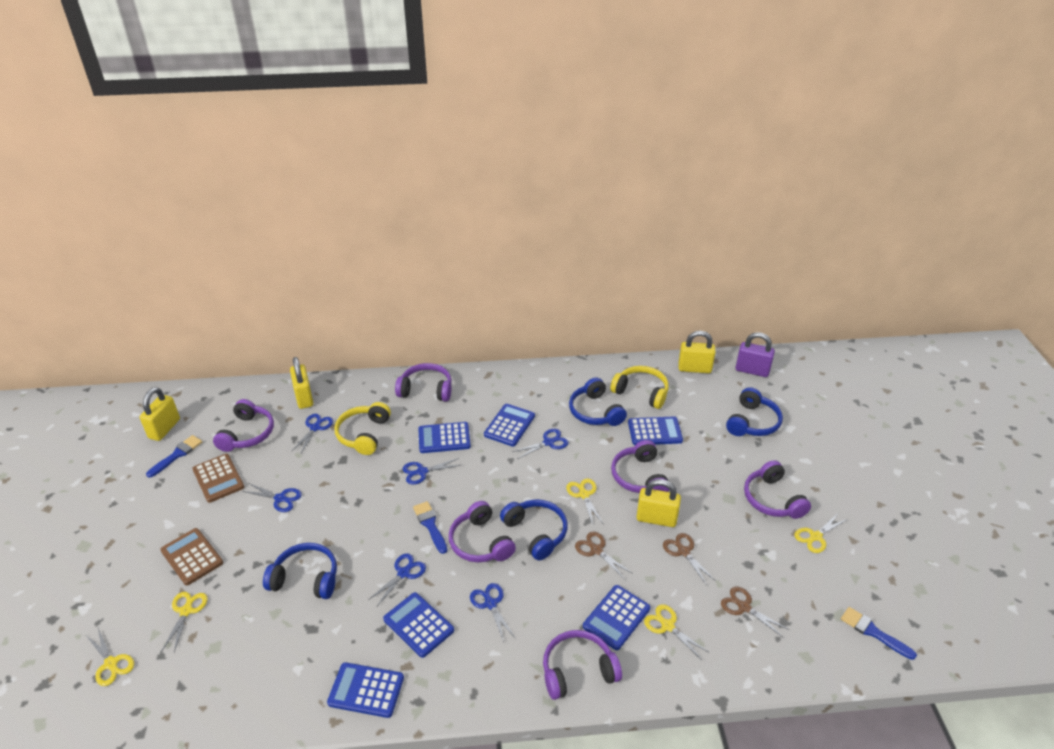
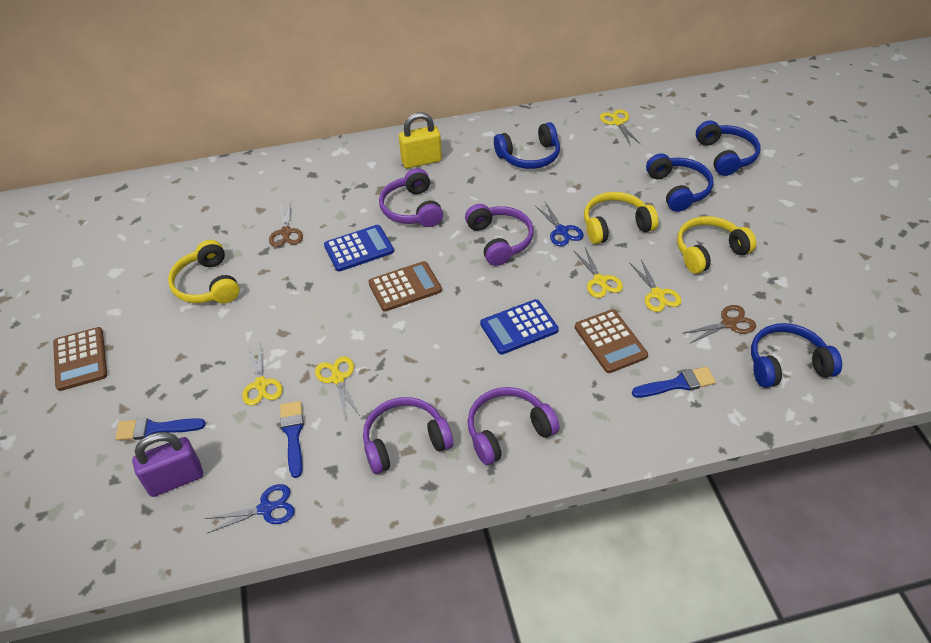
blue calculator: 6 -> 2
blue scissors: 6 -> 2
brown calculator: 2 -> 3
brown scissors: 3 -> 2
purple headphones: 6 -> 4
yellow headphones: 2 -> 3
yellow padlock: 4 -> 1

